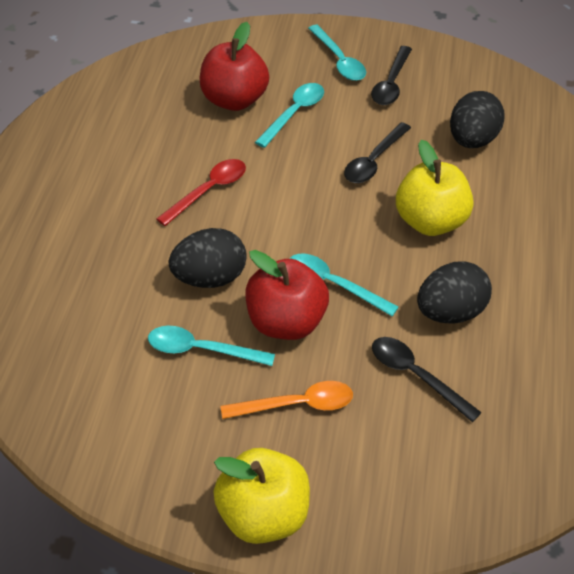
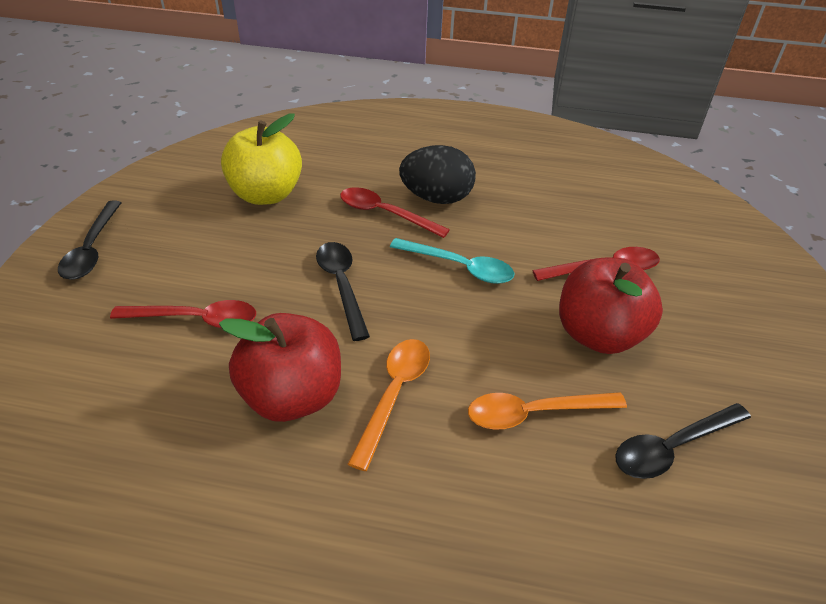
black egg: 3 -> 1
orange spoon: 1 -> 2
red spoon: 1 -> 3
turquoise spoon: 4 -> 1
yellow apple: 2 -> 1

